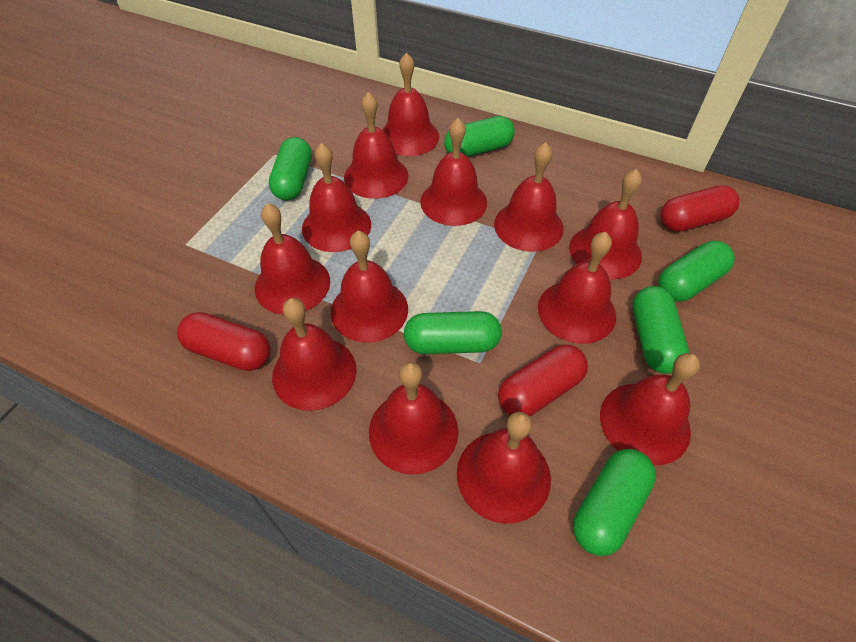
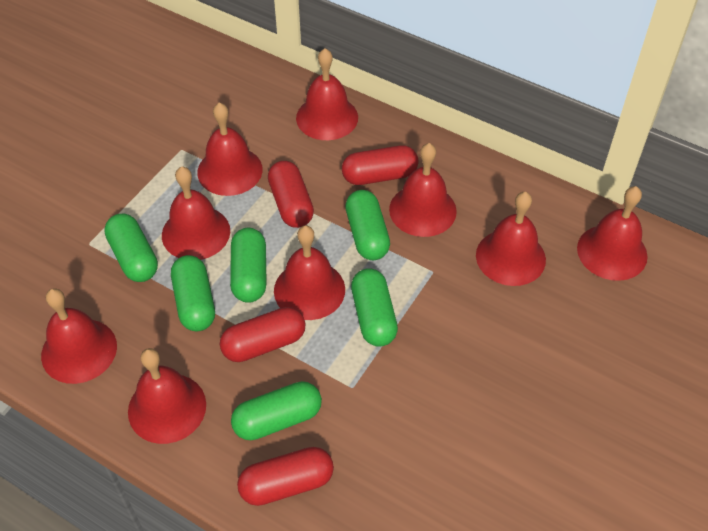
red bell: 13 -> 9
red capsule: 3 -> 4

